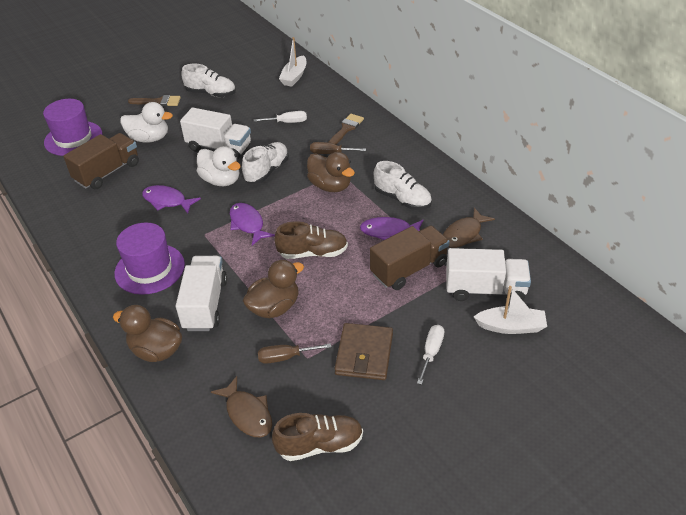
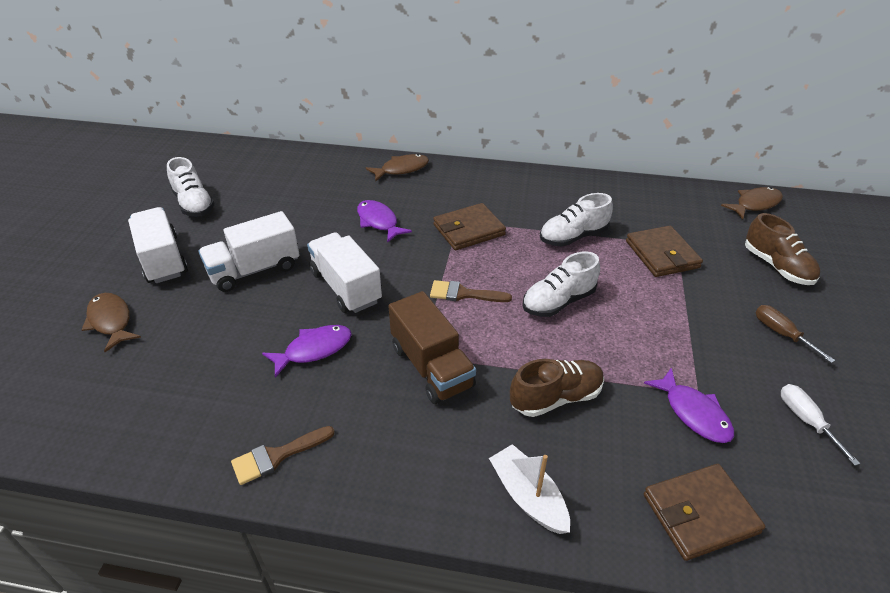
brown duck: 3 -> 0
brown fish: 2 -> 3
brown screwdriver: 2 -> 1
brown truck: 2 -> 1
brown wallet: 1 -> 3
purple hat: 2 -> 0
white boat: 2 -> 1
white duck: 2 -> 0
white screwdriver: 2 -> 1

